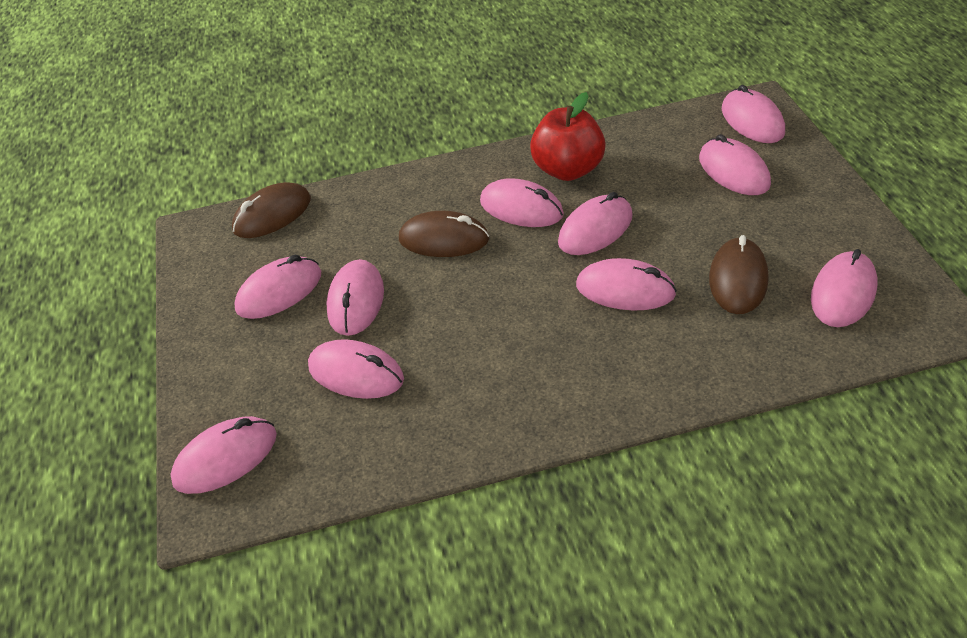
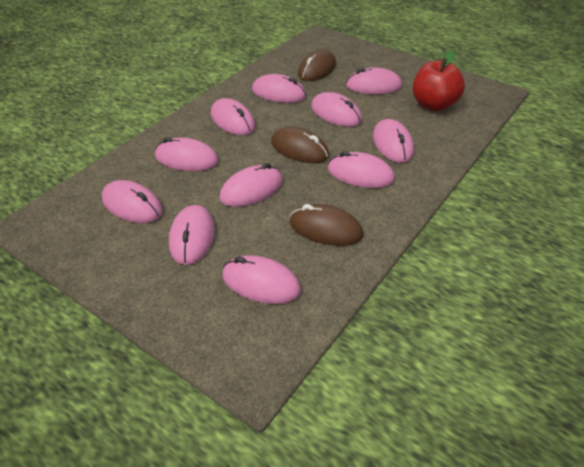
pink mouse: 10 -> 11

